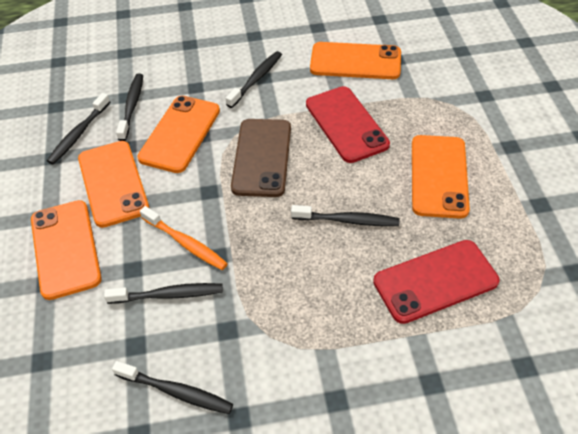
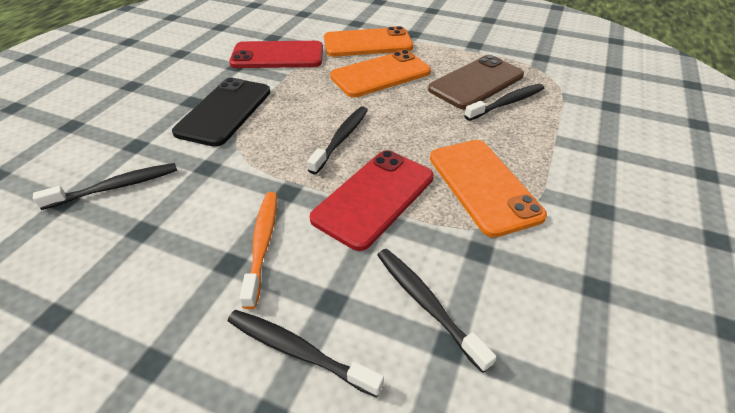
black phone: 0 -> 1
black toothbrush: 6 -> 5
orange phone: 5 -> 3

